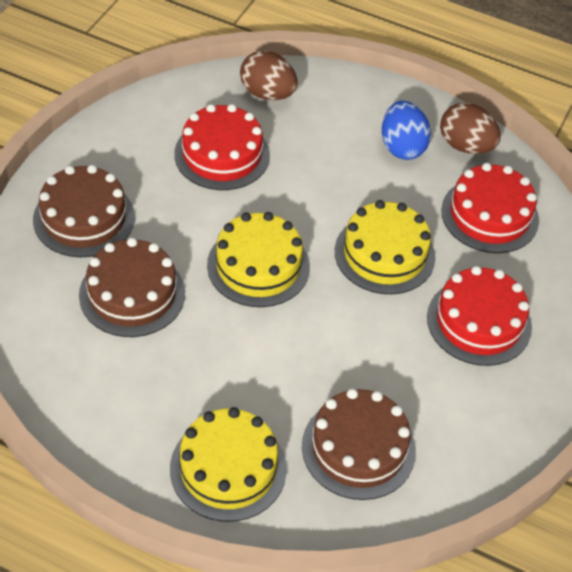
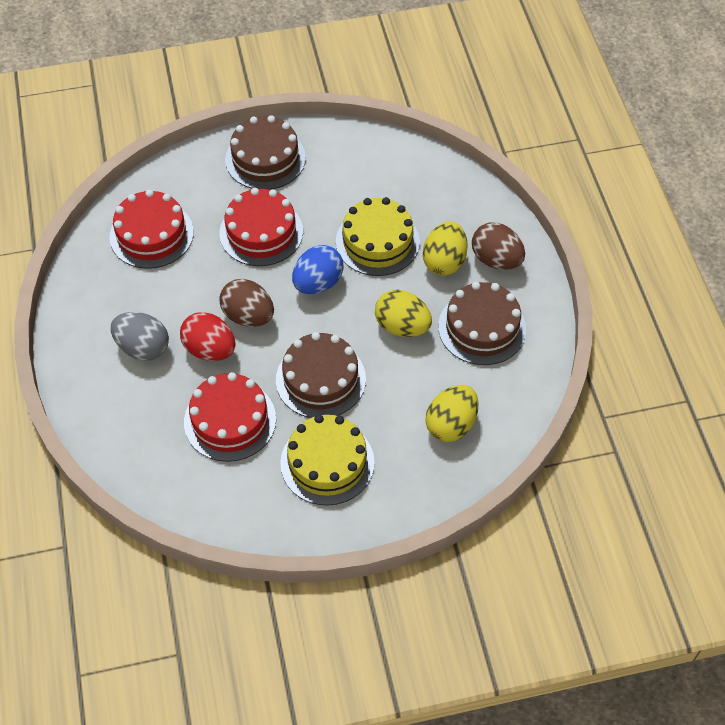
grey egg: 0 -> 1
red egg: 0 -> 1
yellow cake: 3 -> 2
yellow egg: 0 -> 3

